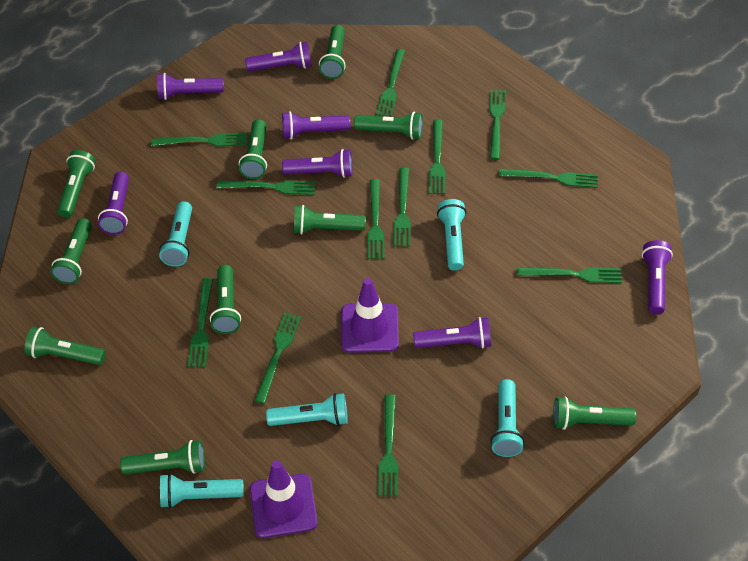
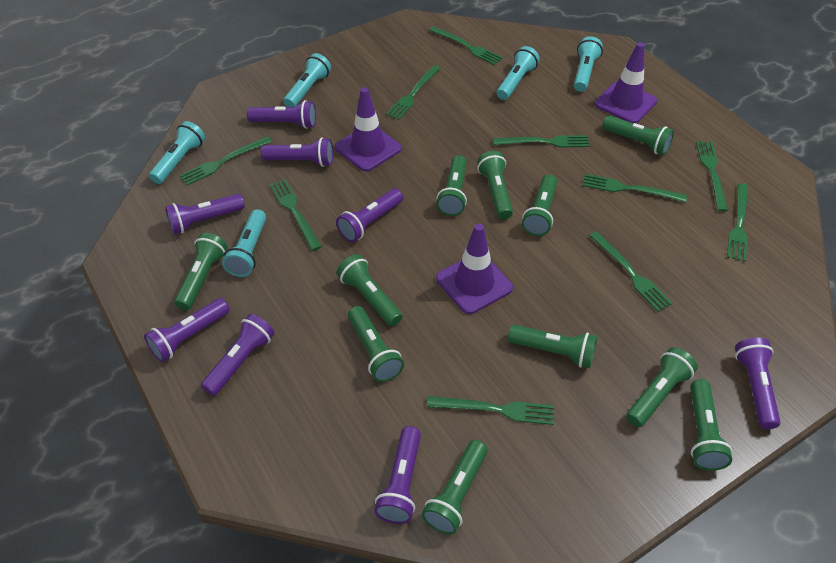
green flashlight: 10 -> 11
green fork: 12 -> 10
purple flashlight: 7 -> 8
purple traffic cone: 2 -> 3

